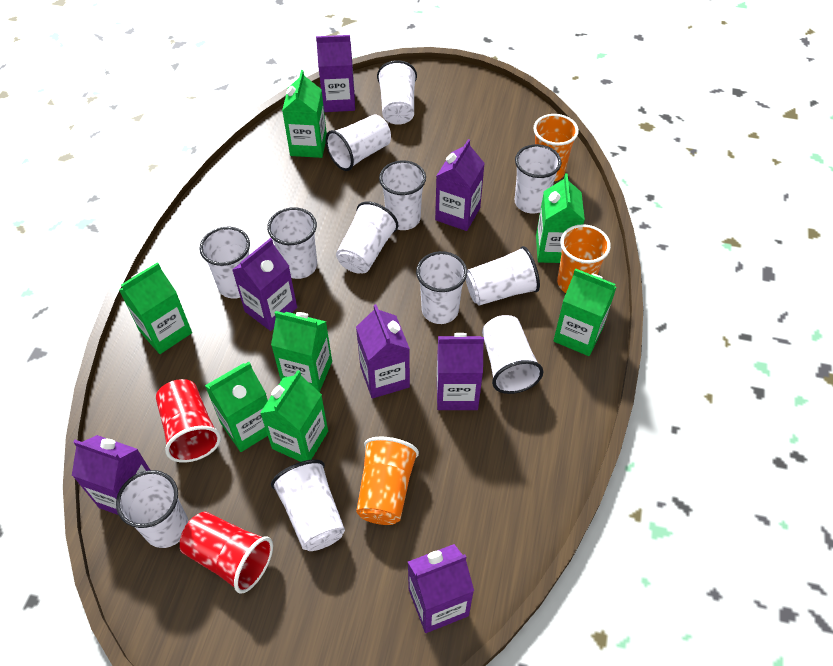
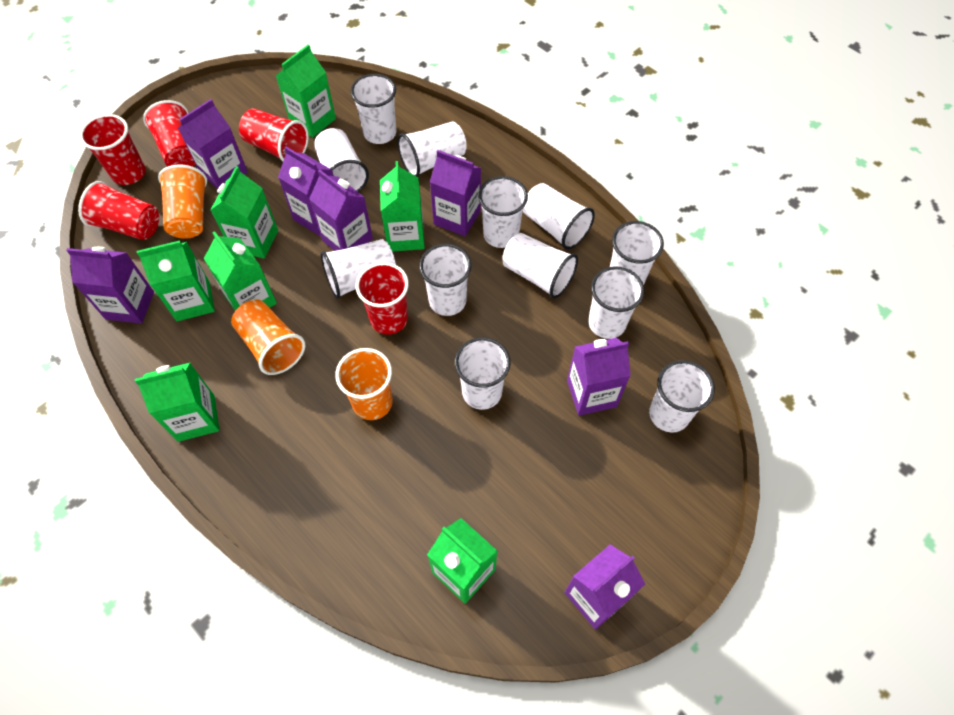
red cup: 2 -> 5

